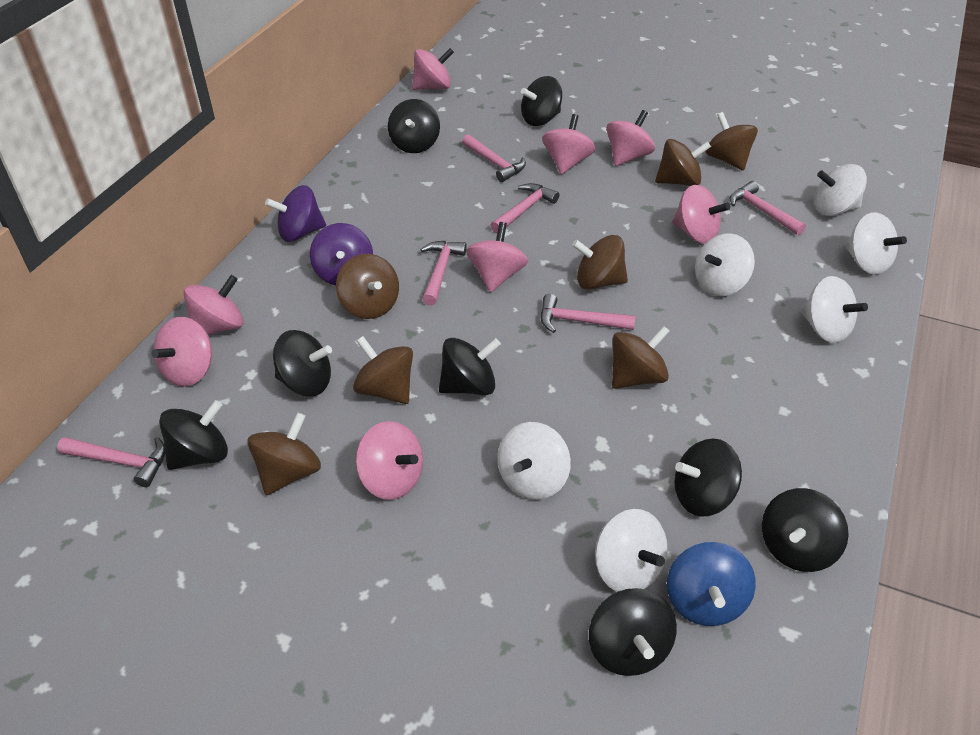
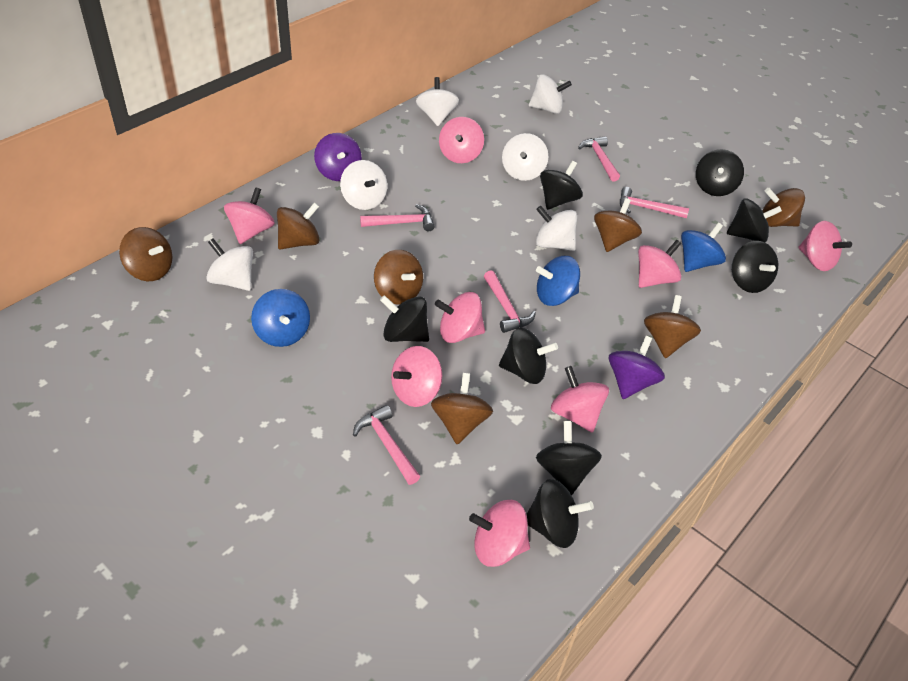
blue spinning top: 1 -> 3
pink hammer: 6 -> 5

